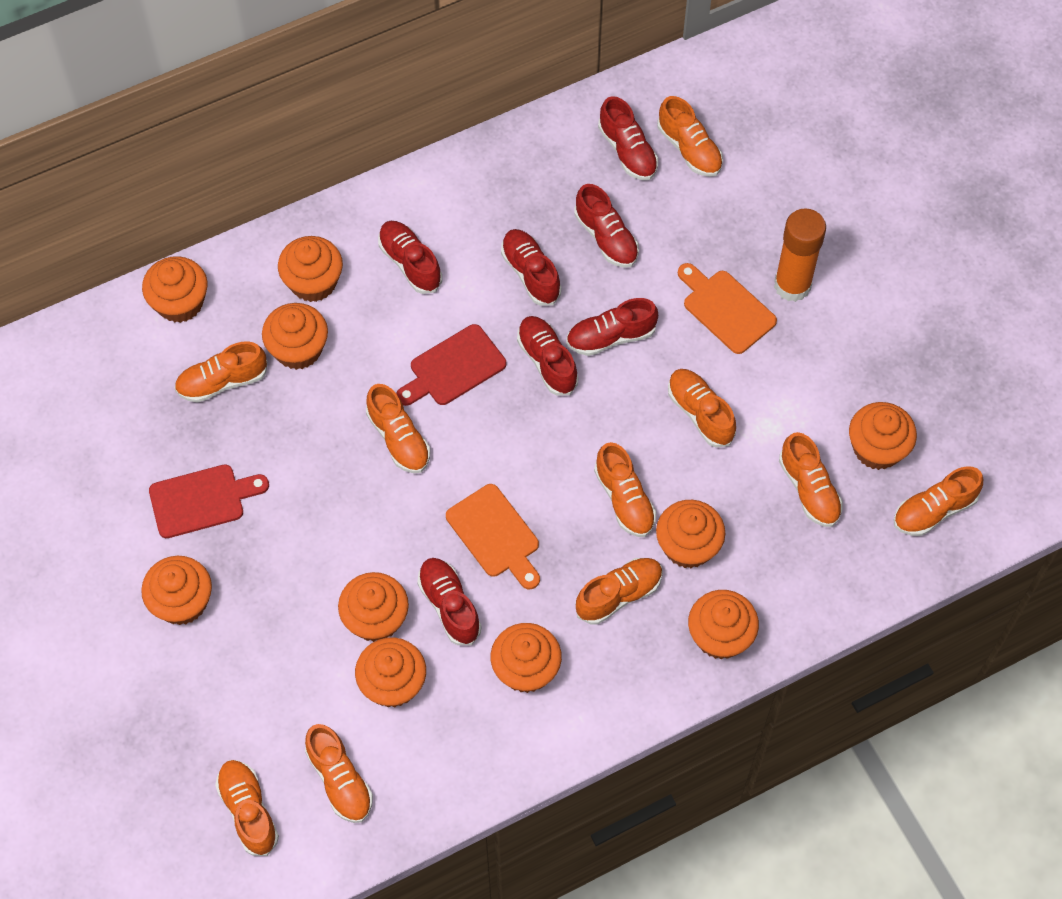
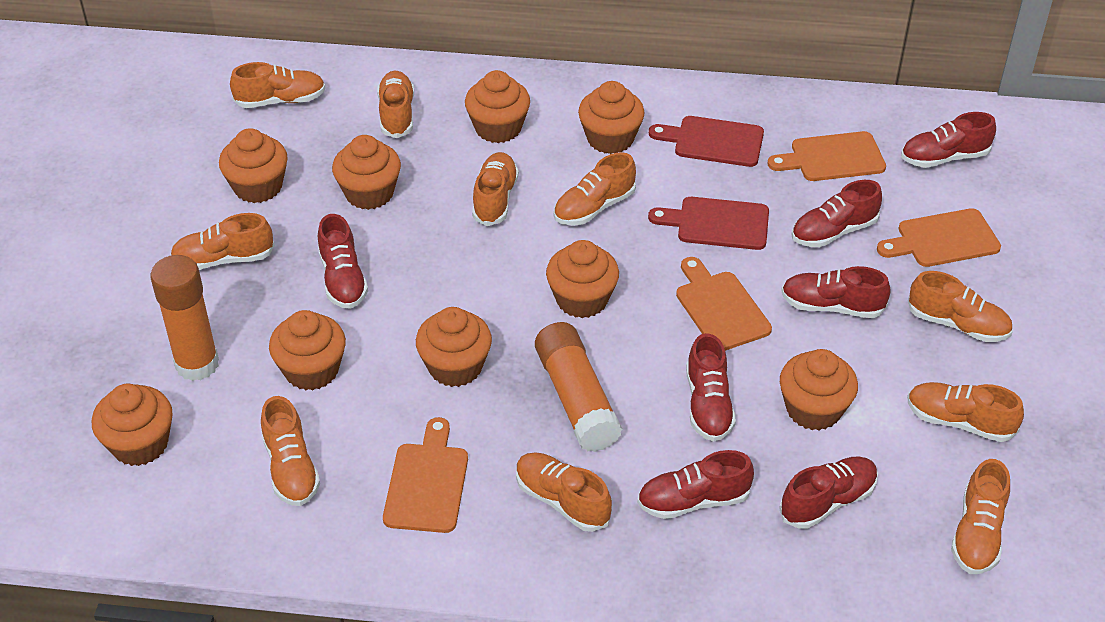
orange cupcake: 10 -> 9
orange cutting board: 2 -> 4
orange glue stick: 1 -> 2

